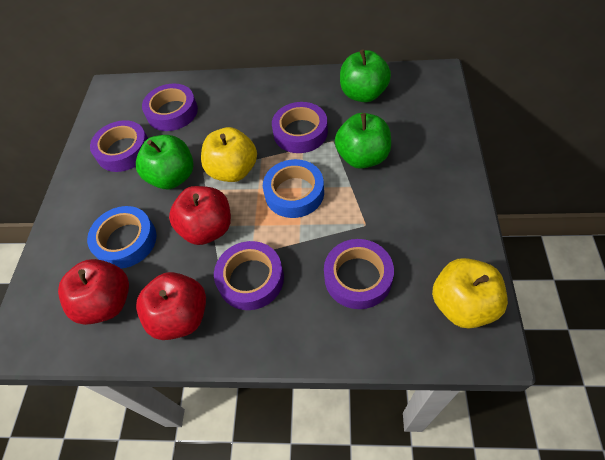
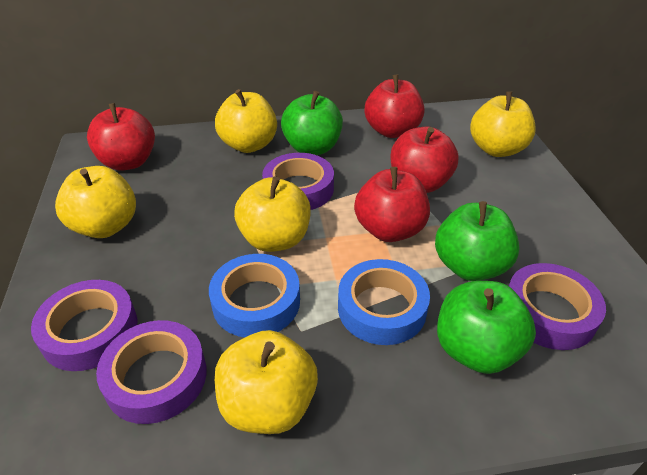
purple tape: 5 -> 4
red apple: 3 -> 4
yellow apple: 2 -> 5

